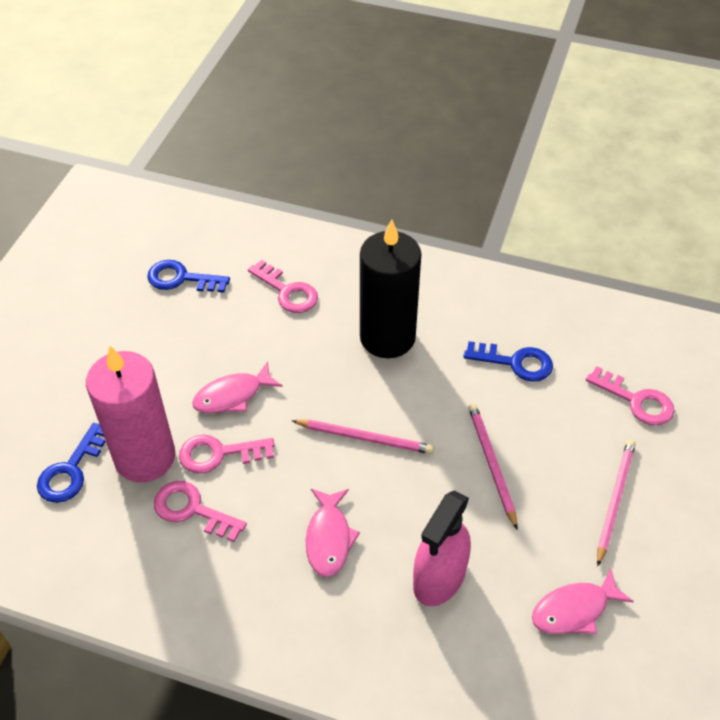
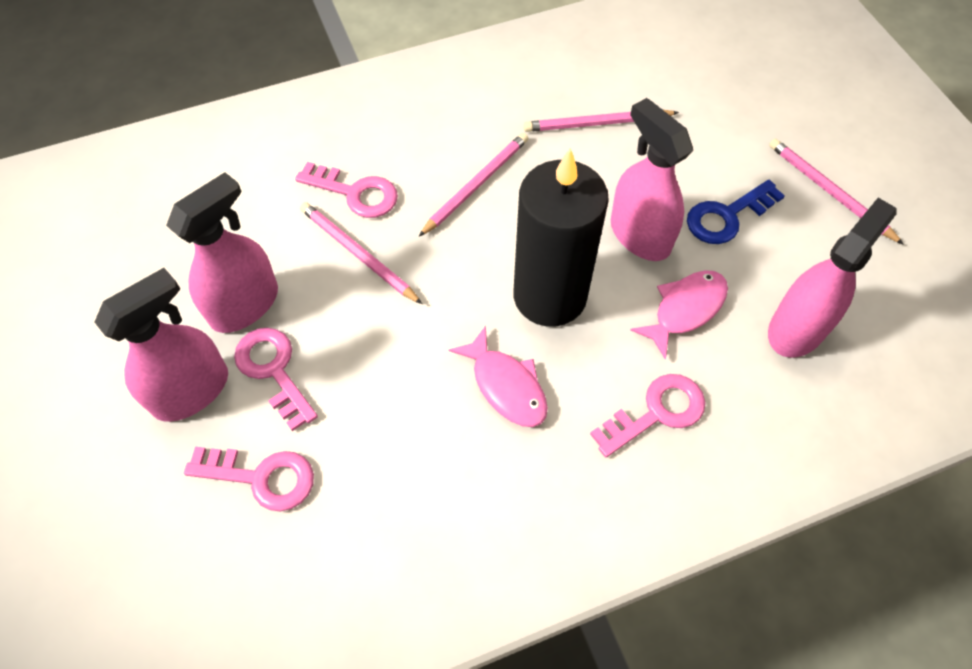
blue key: 3 -> 1
pink candle: 1 -> 0
pink fish: 3 -> 2
pink pencil: 3 -> 4
pink spray bottle: 1 -> 4

